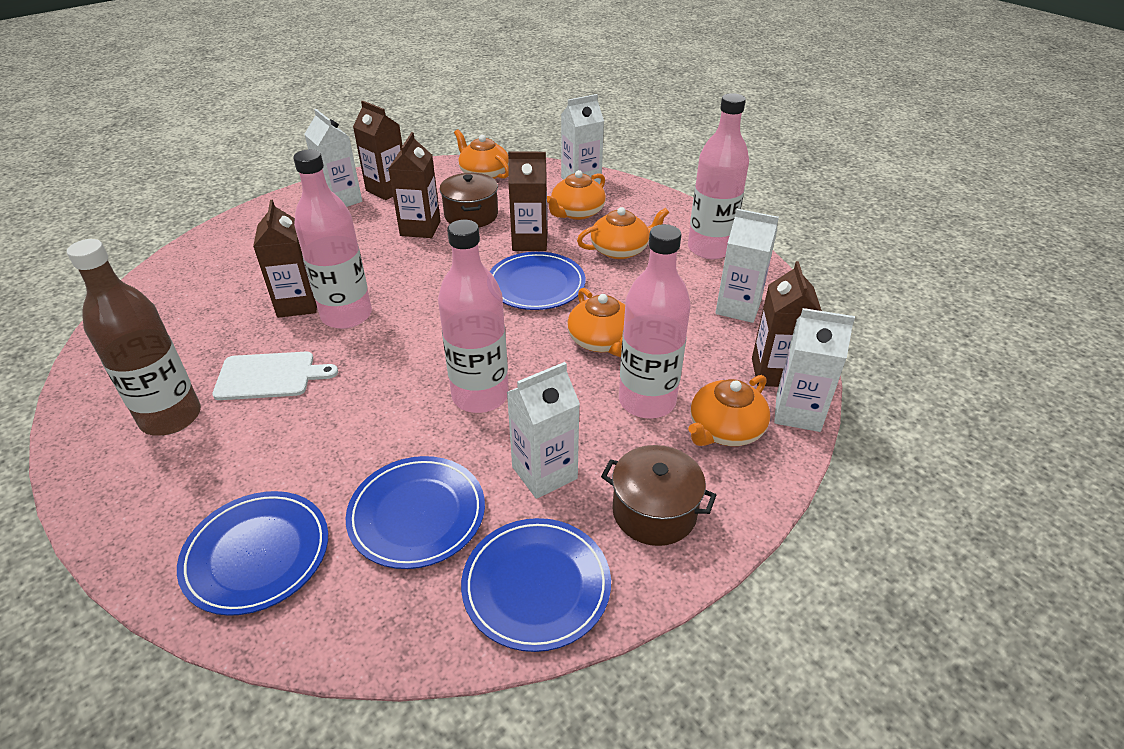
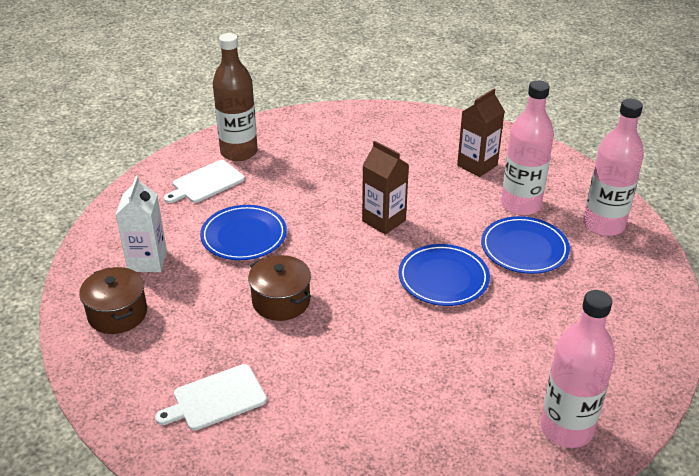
blue plate: 4 -> 3
brown carton: 5 -> 2
orange teapot: 5 -> 0
pink bottle: 4 -> 3
white carton: 5 -> 1
white cutting board: 1 -> 2

